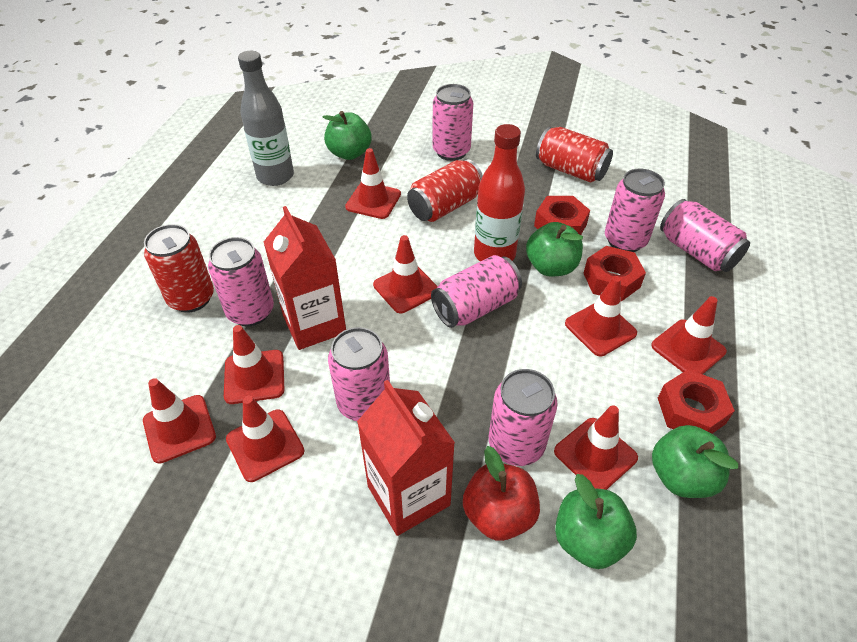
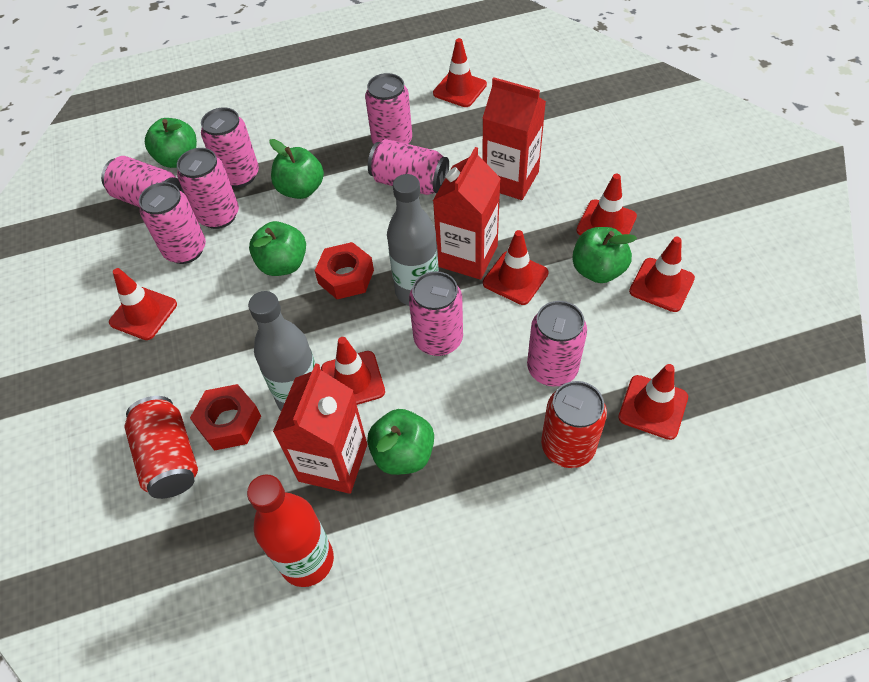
green apple: 4 -> 5
grey bottle: 1 -> 2
pink can: 7 -> 8
red apple: 1 -> 0
red can: 3 -> 2
red carton: 2 -> 3
red nut: 3 -> 2
red traffic cone: 8 -> 7

